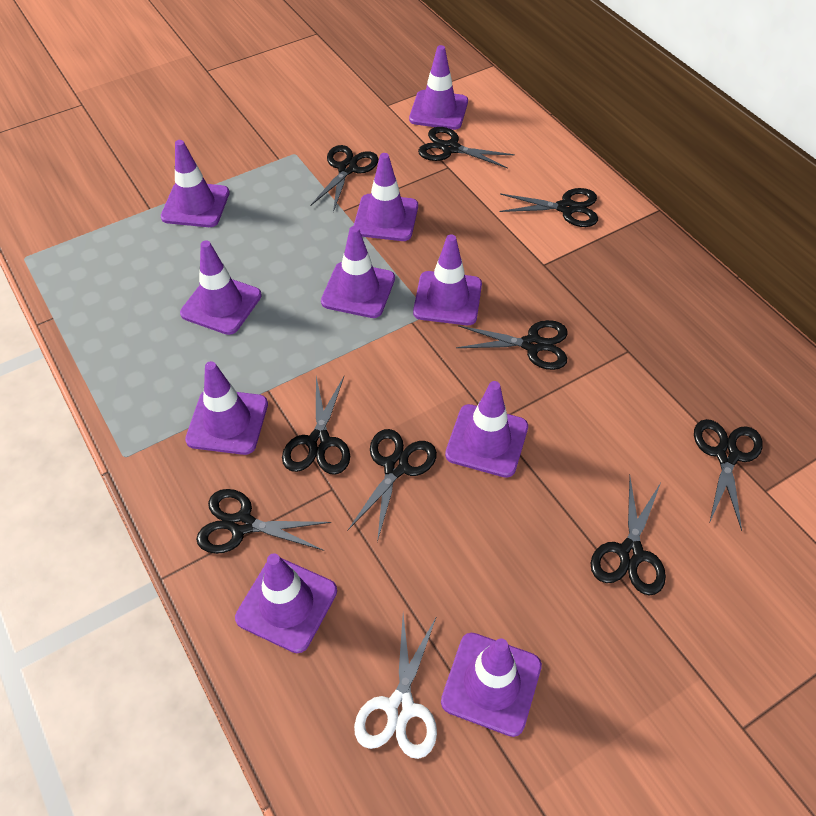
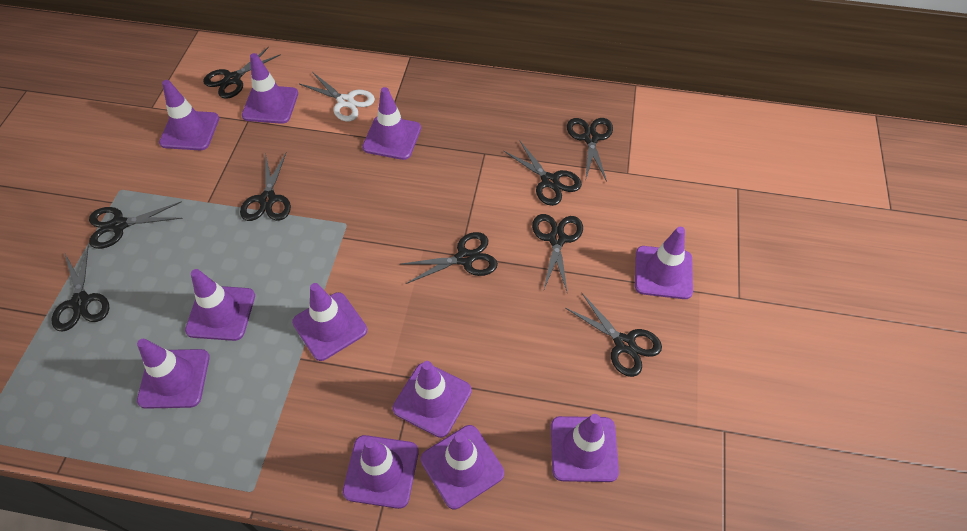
purple traffic cone: 10 -> 11

